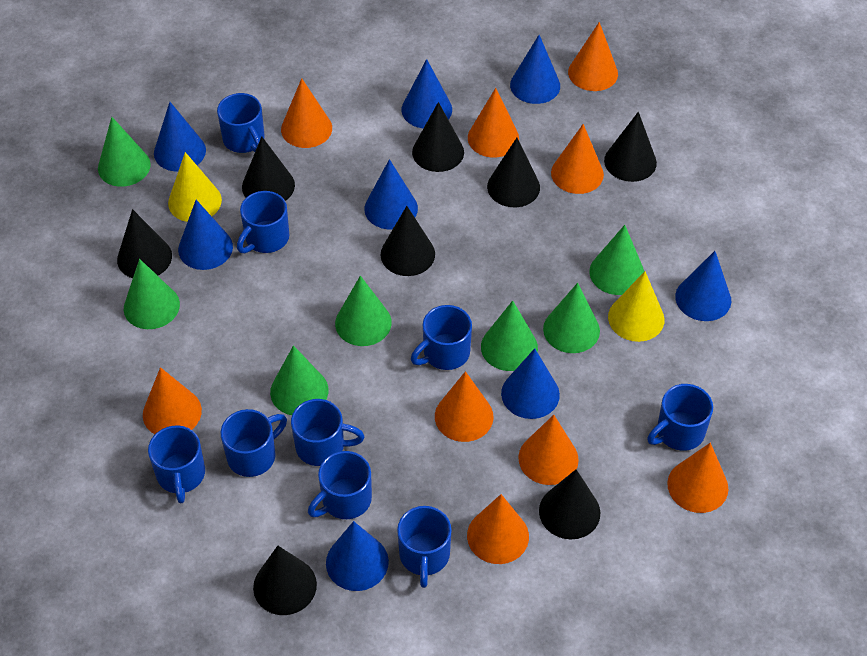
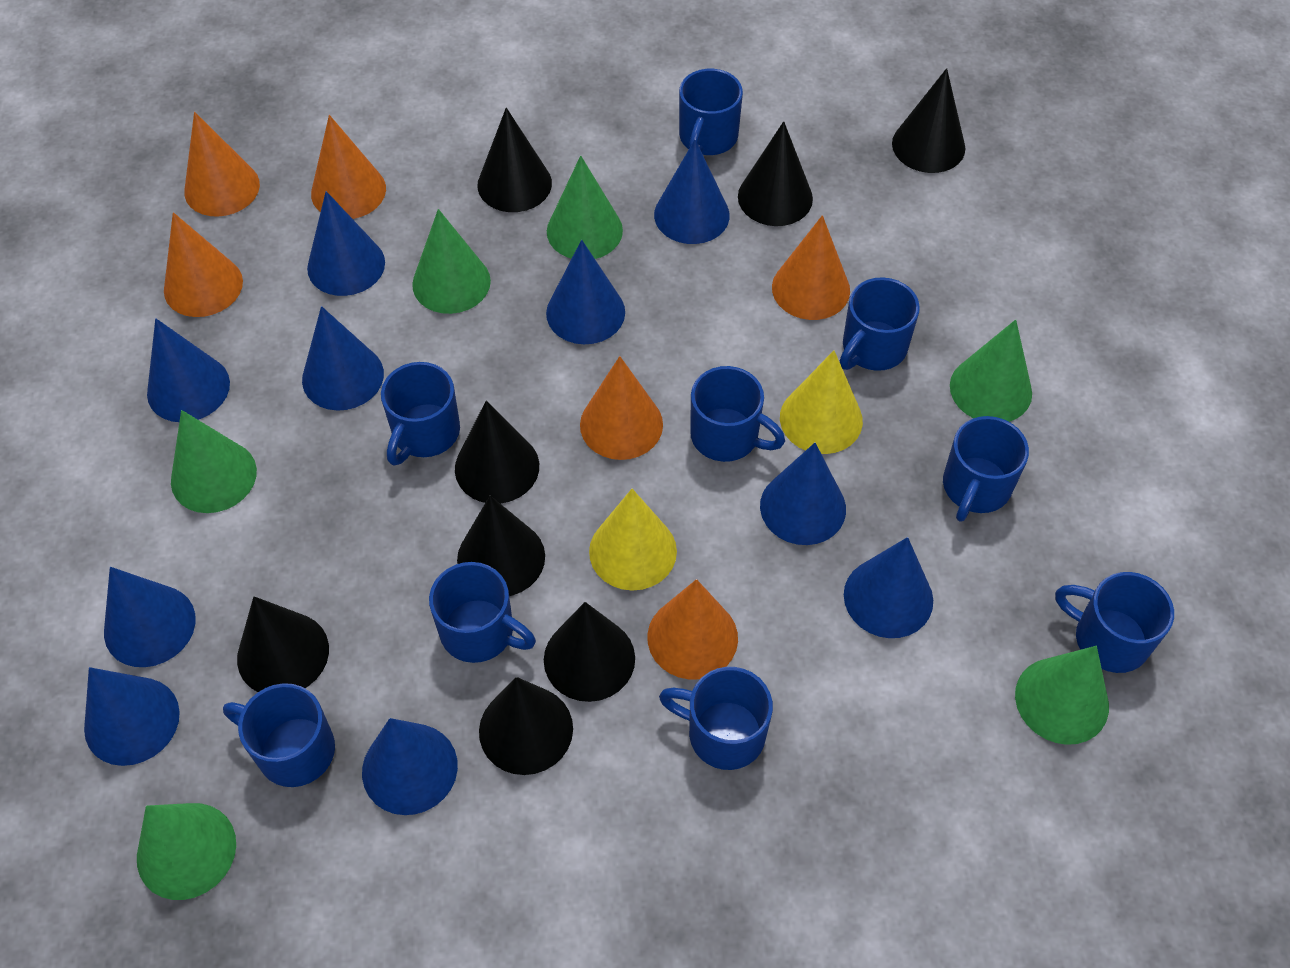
blue cone: 8 -> 10
green cone: 7 -> 6
orange cone: 9 -> 6

